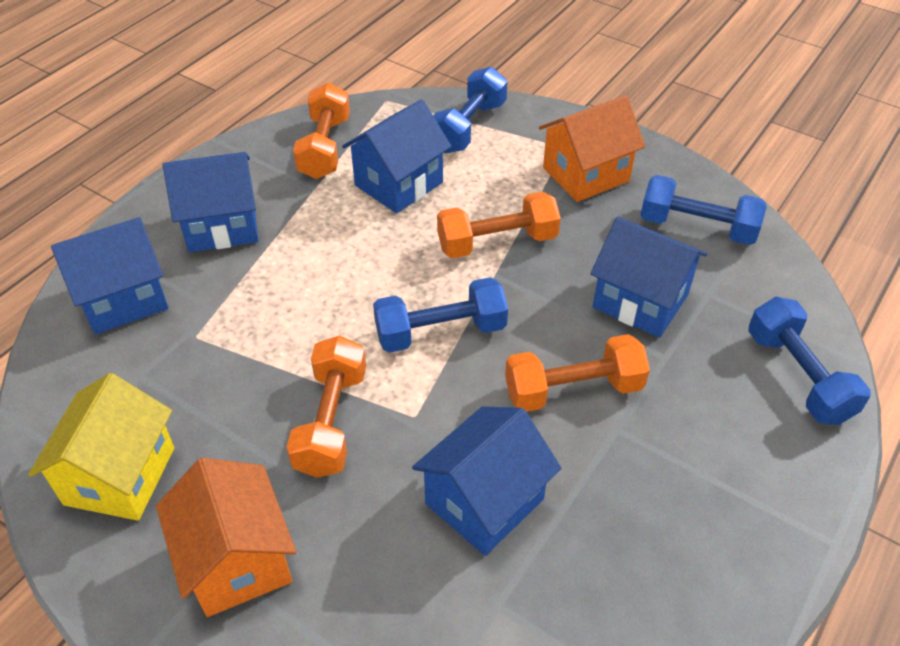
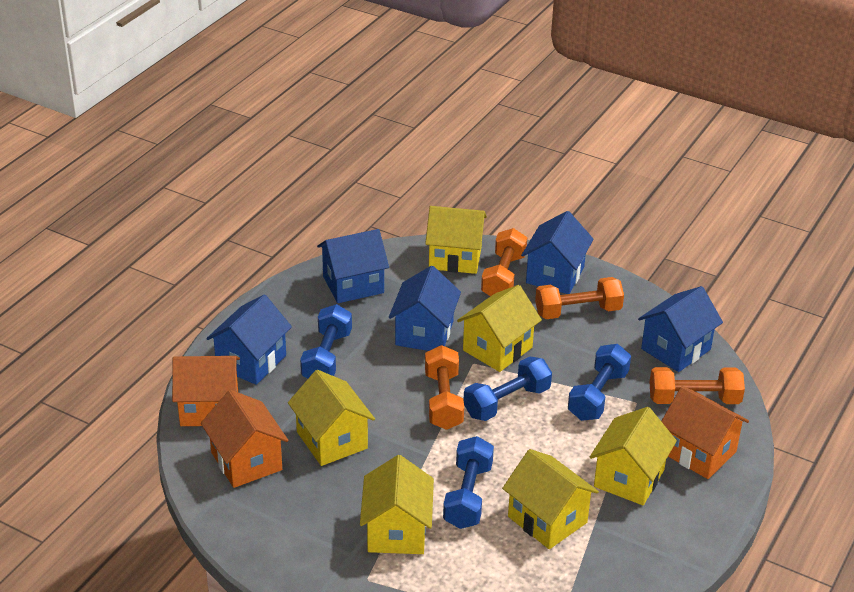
orange house: 2 -> 3
yellow house: 1 -> 6

